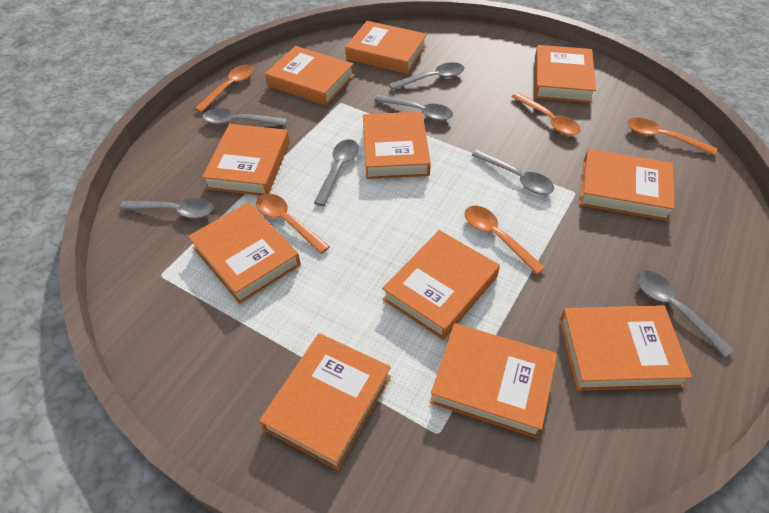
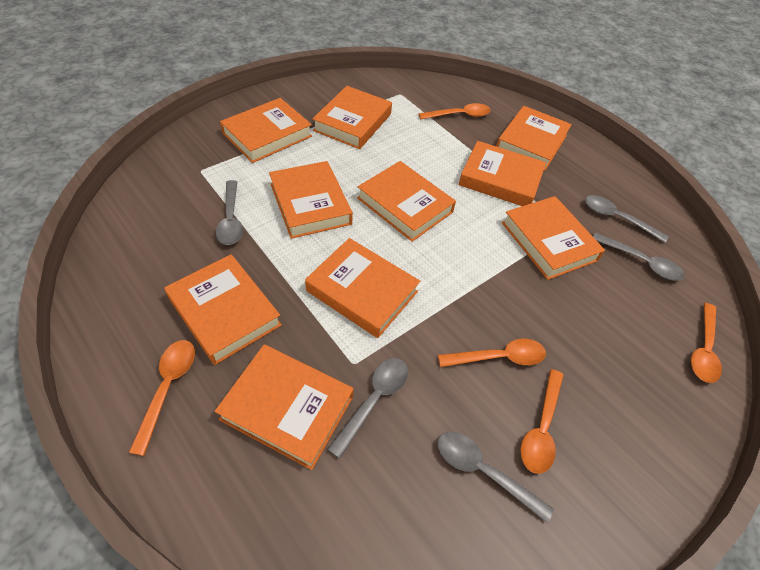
grey spoon: 7 -> 5
orange book: 11 -> 10

